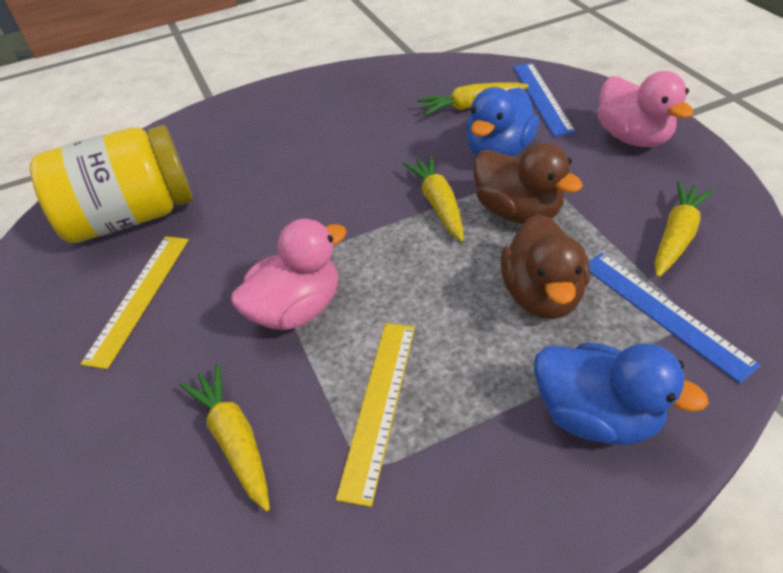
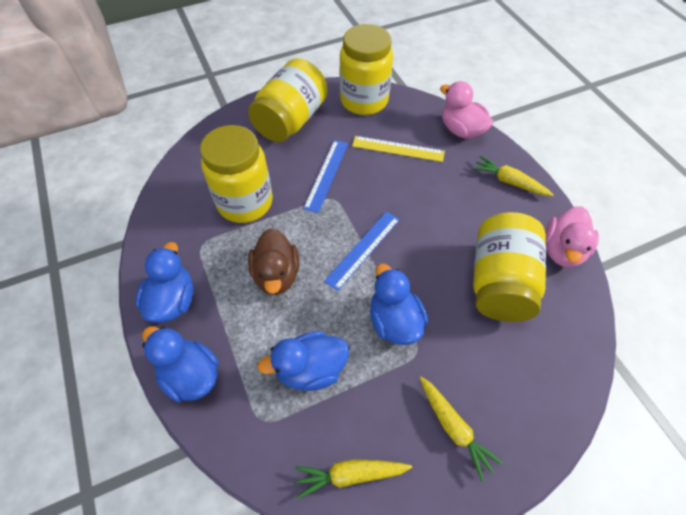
blue duck: 2 -> 4
brown duck: 2 -> 1
yellow carrot: 4 -> 3
yellow jar: 1 -> 4
yellow ruler: 2 -> 1

